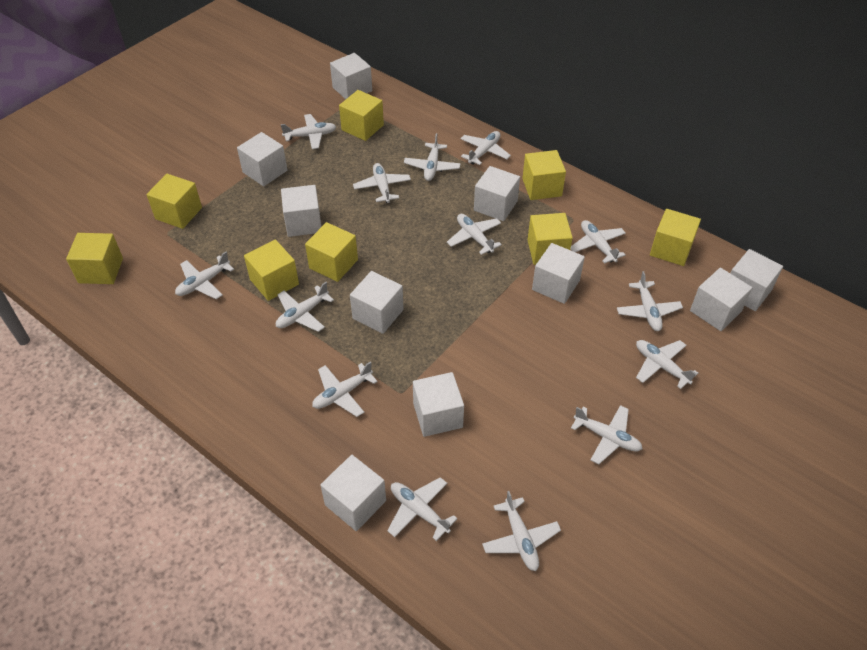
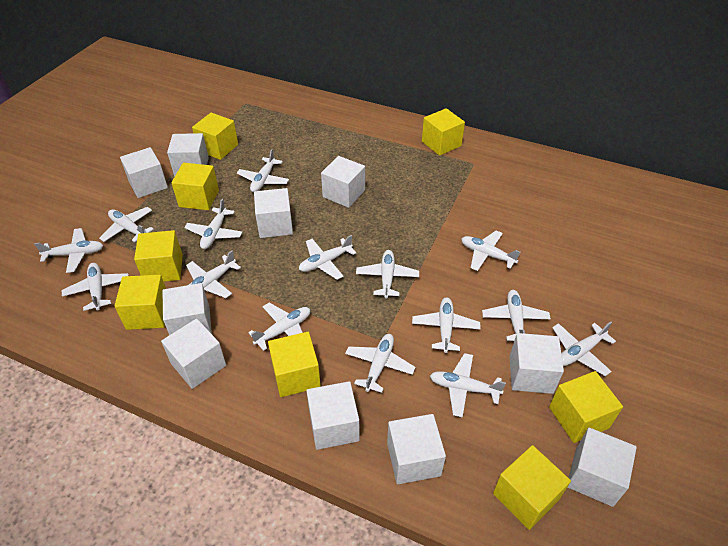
white plane: 14 -> 15

